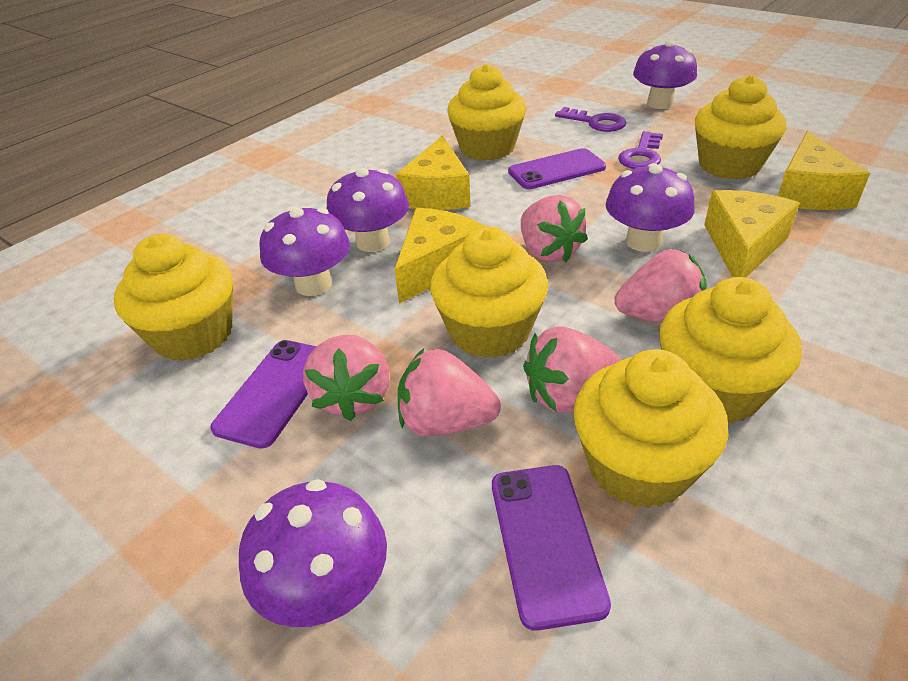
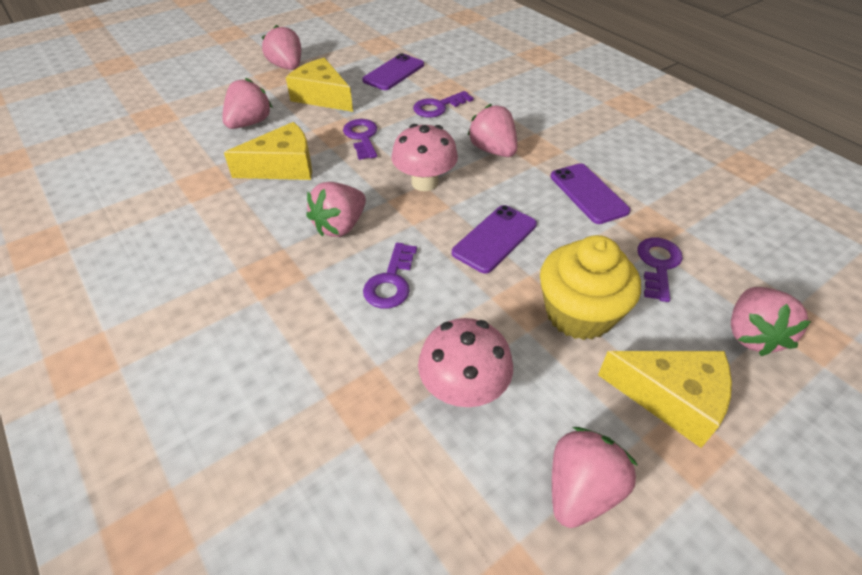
pink mushroom: 0 -> 2
pink strawberry: 5 -> 6
purple key: 2 -> 4
purple mushroom: 5 -> 0
yellow cheese: 4 -> 3
yellow cupcake: 6 -> 1

